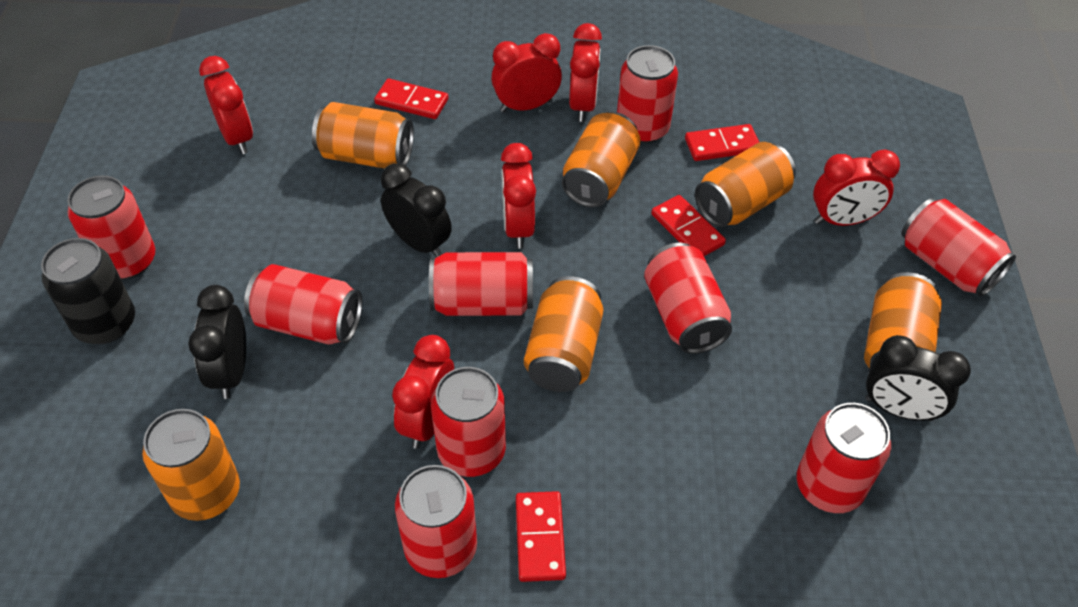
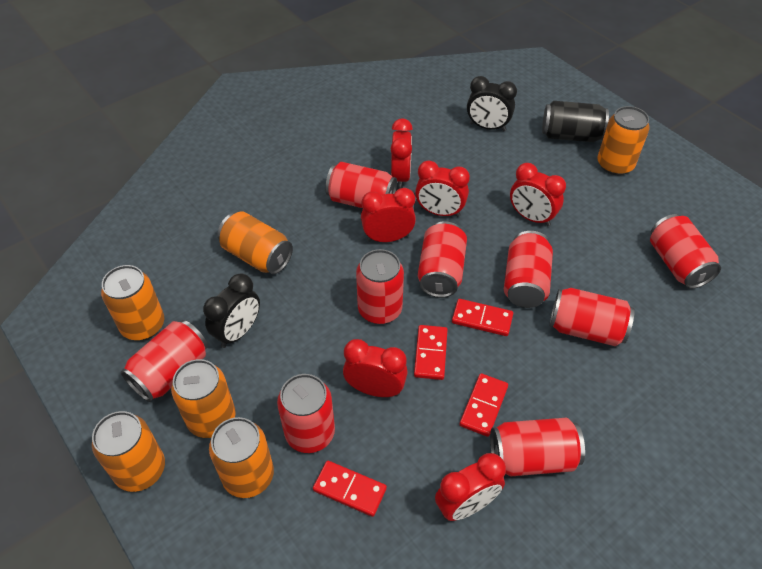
black clock: 3 -> 2

